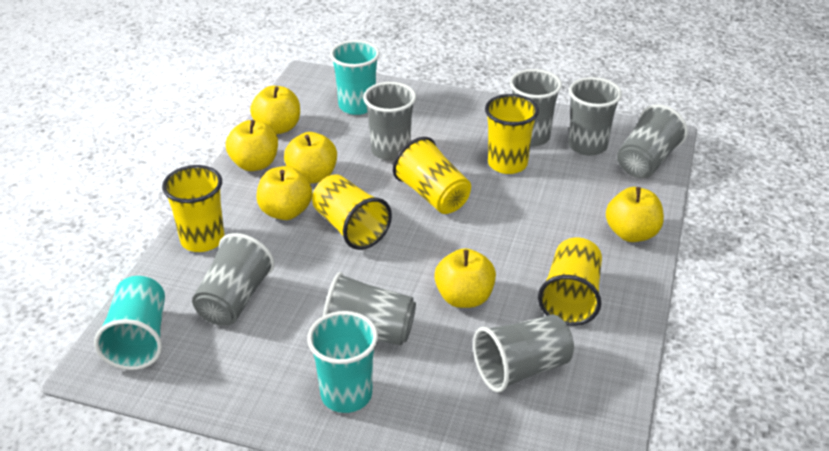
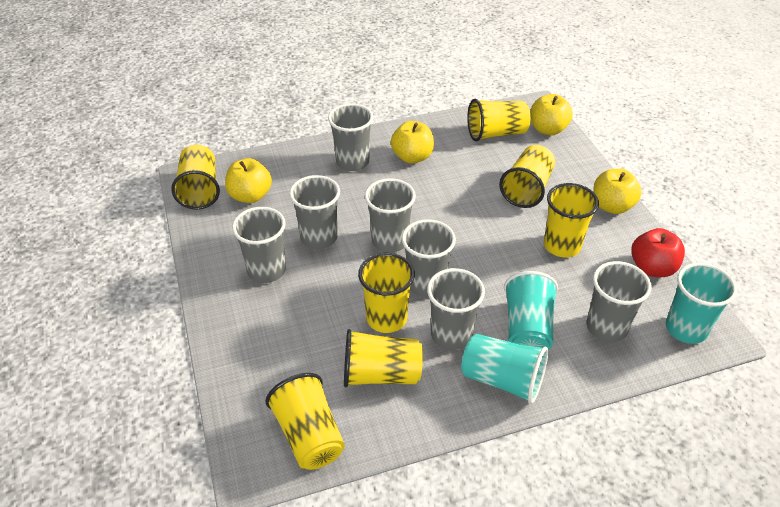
red apple: 0 -> 1
yellow apple: 6 -> 4
yellow cup: 5 -> 7

